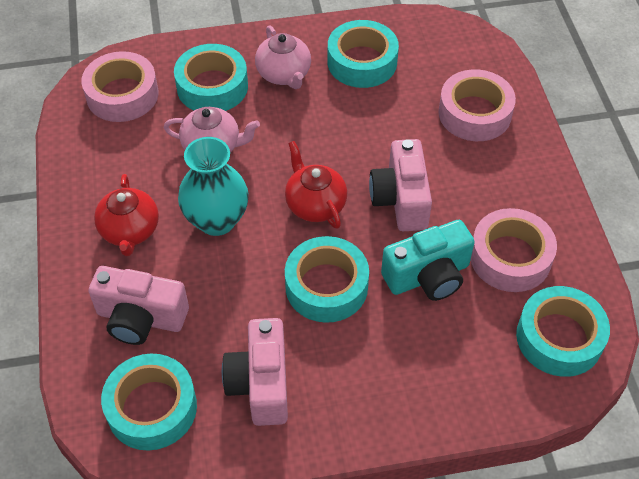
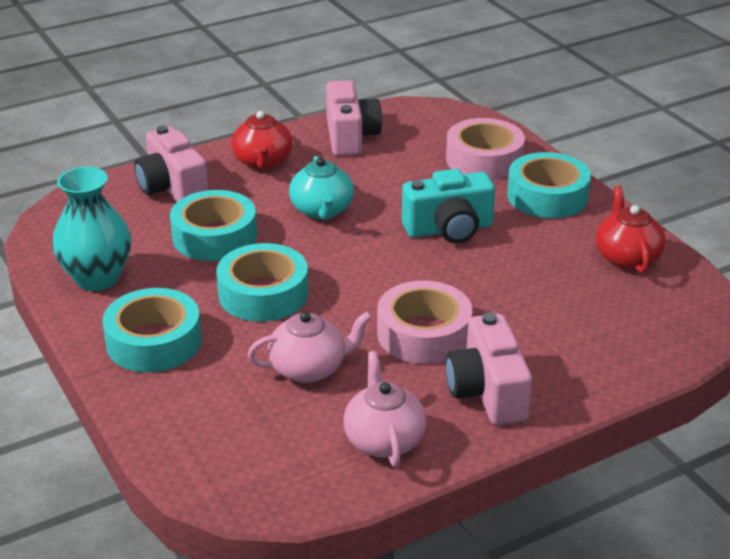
pink tape: 3 -> 2
turquoise tape: 5 -> 4
turquoise teapot: 0 -> 1

